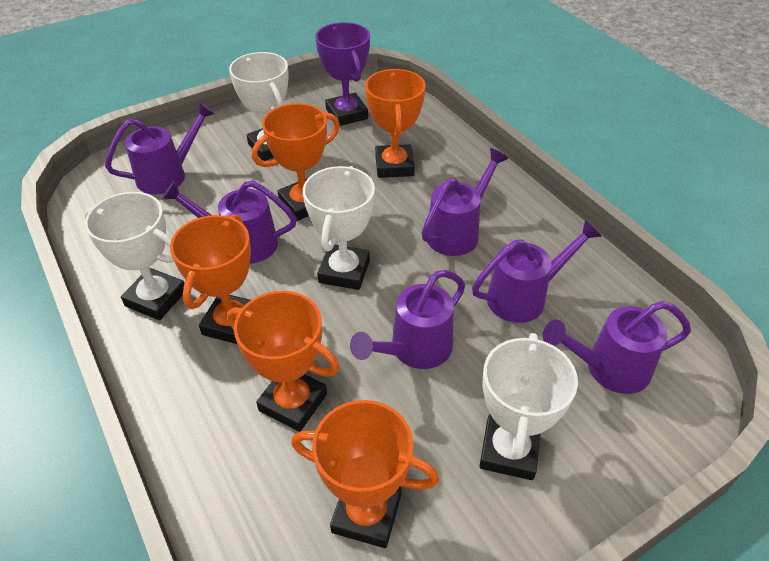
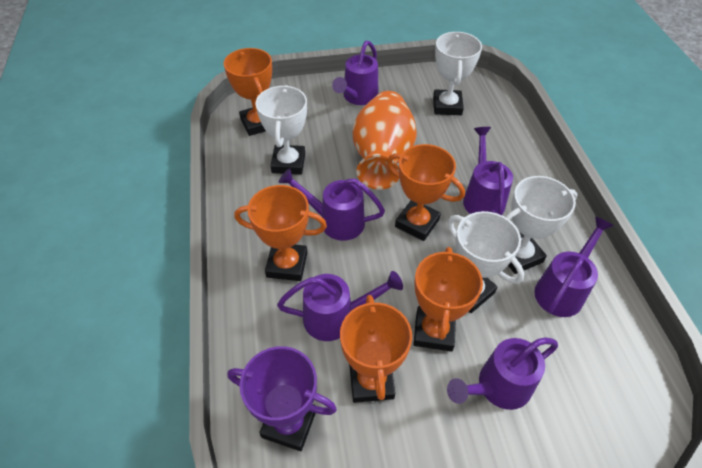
orange vase: 0 -> 1

